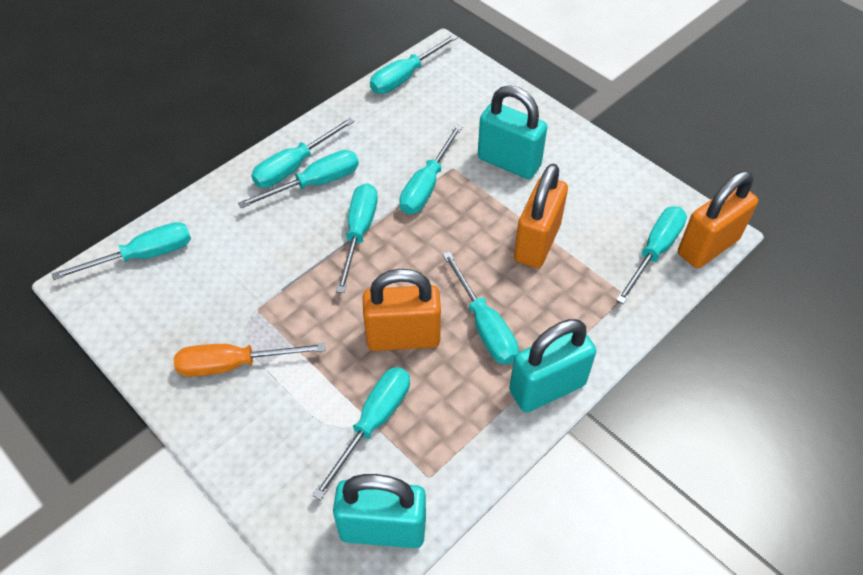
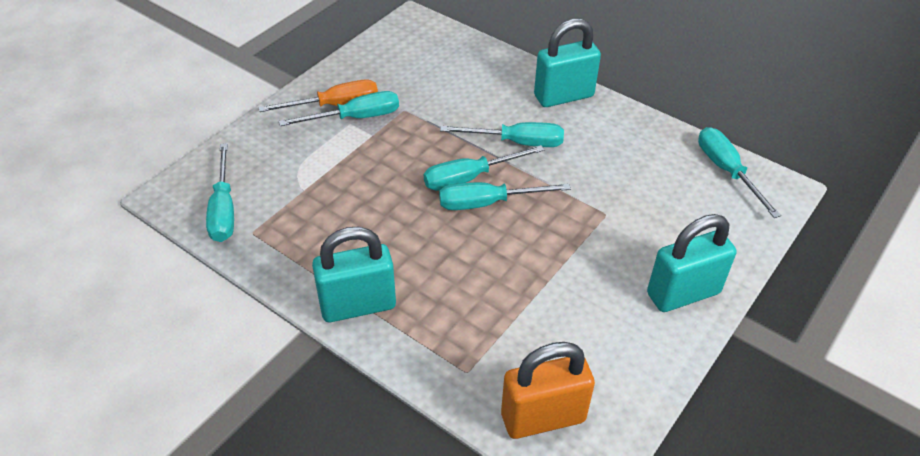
orange padlock: 3 -> 1
turquoise screwdriver: 9 -> 6

